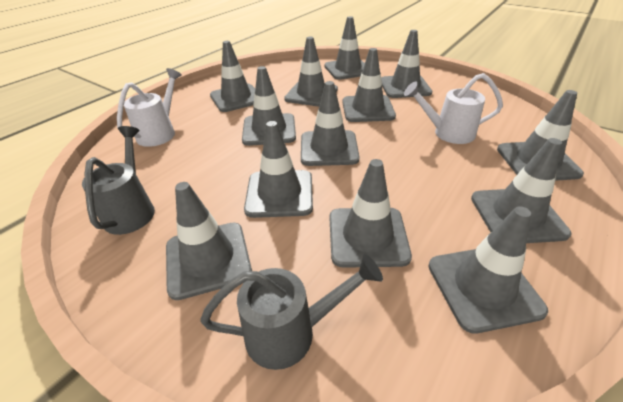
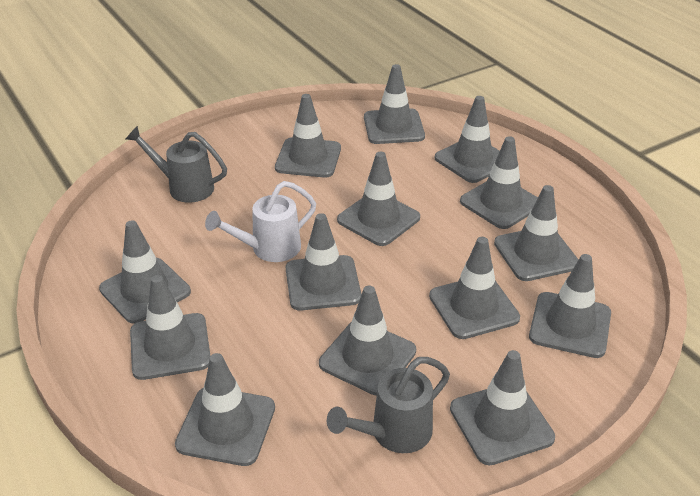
grey traffic cone: 13 -> 14
white watering can: 2 -> 1

